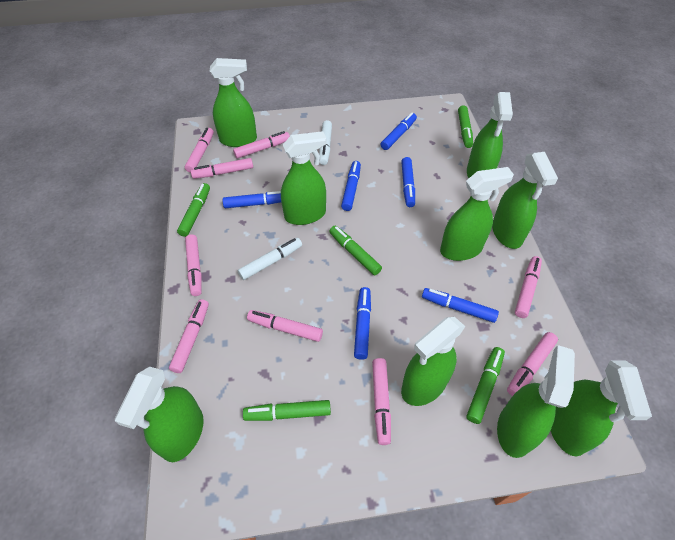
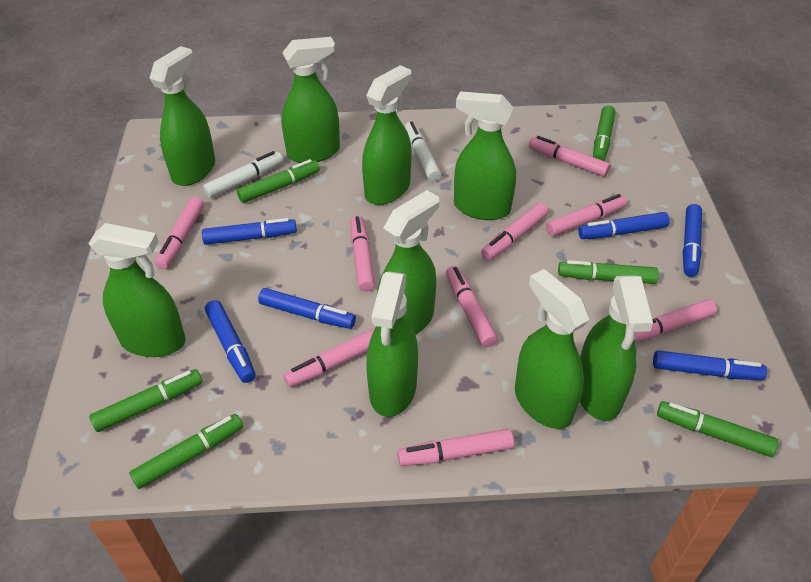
green marker: 5 -> 6

